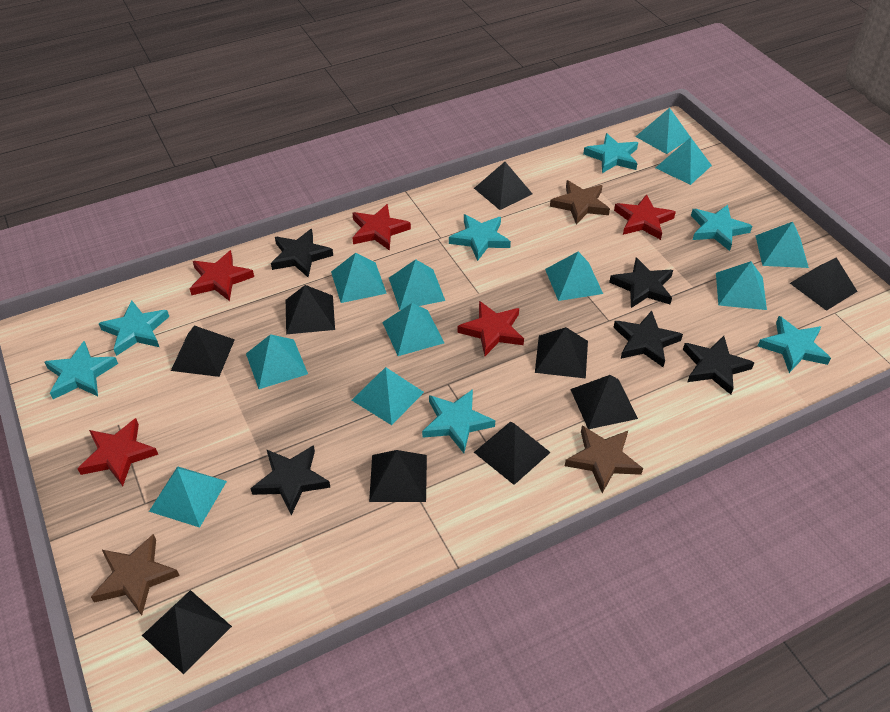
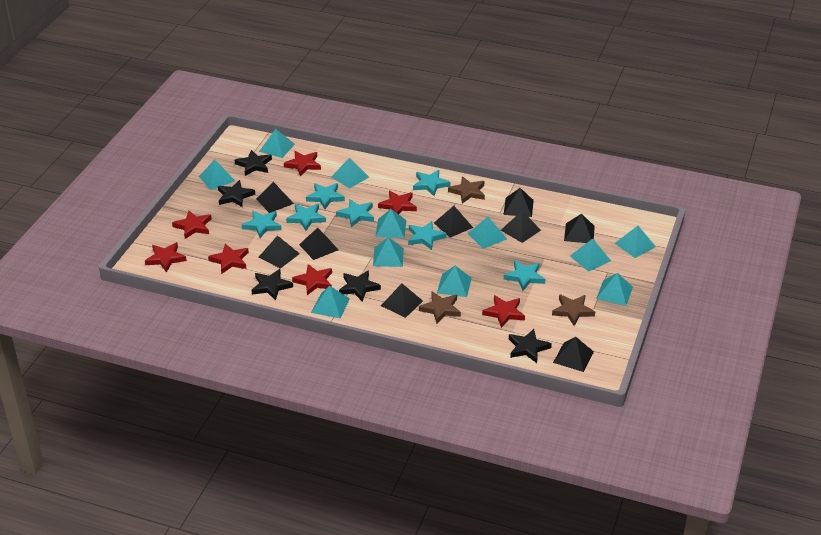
red star: 5 -> 7

